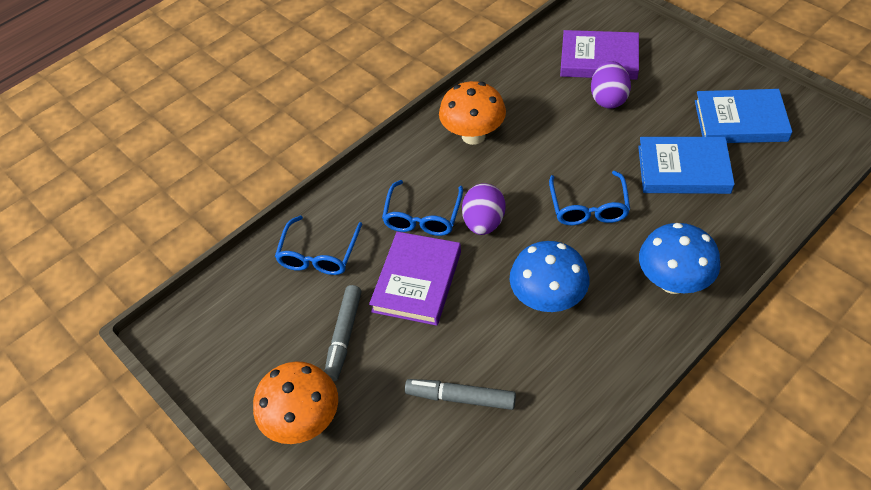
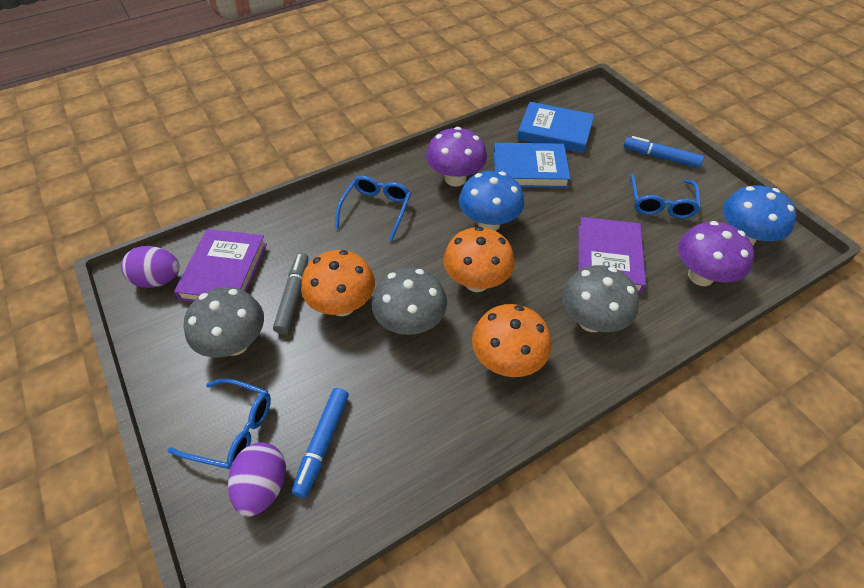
blue marker: 0 -> 2
grey marker: 2 -> 1
grey mushroom: 0 -> 3
orange mushroom: 2 -> 3
purple mushroom: 0 -> 2

